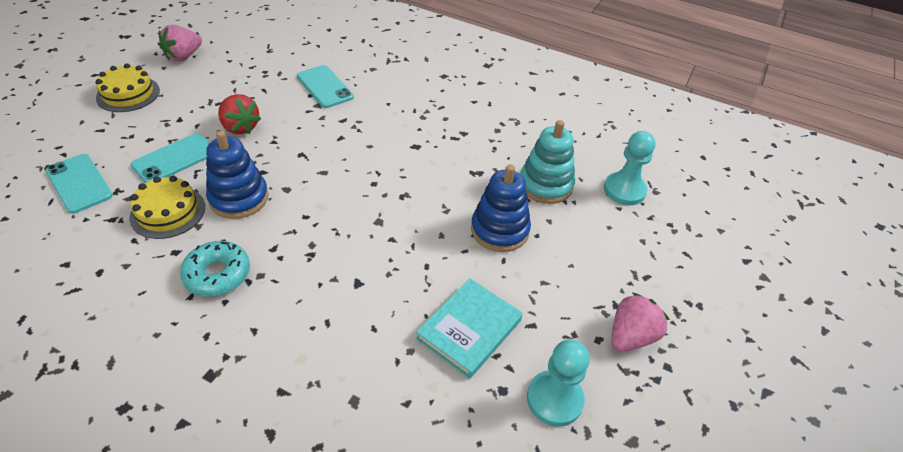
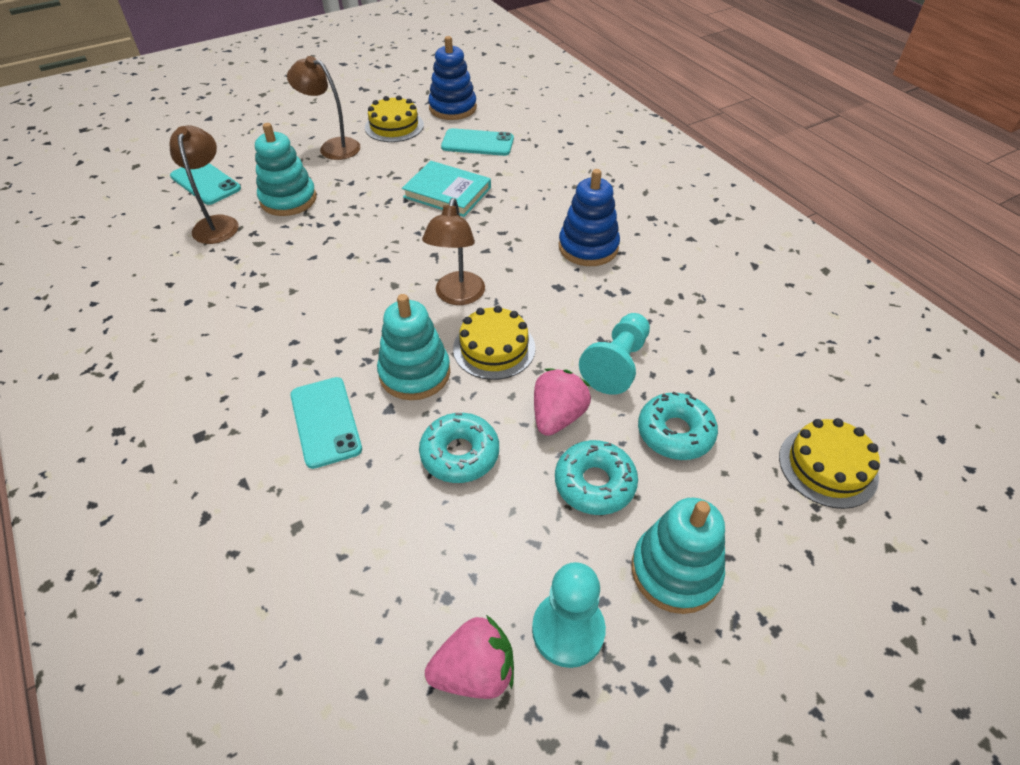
brown lamp: 0 -> 3
red strawberry: 1 -> 0
turquoise donut: 1 -> 3
turquoise stacking toy: 1 -> 3
yellow cake: 2 -> 3

